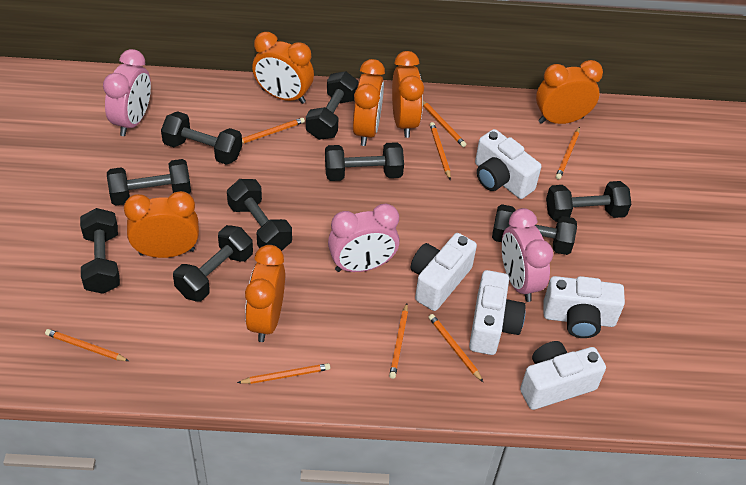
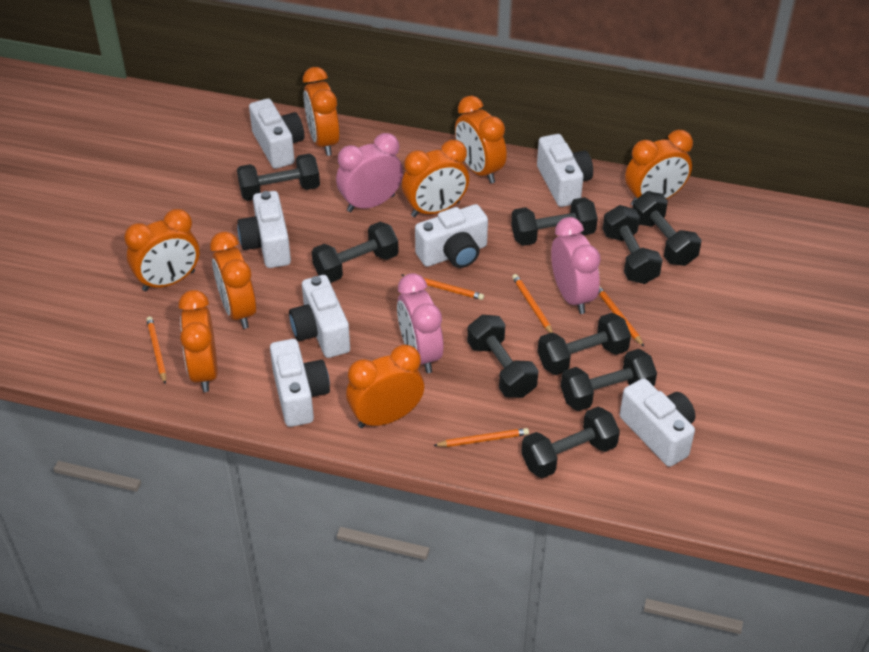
orange clock: 6 -> 8
orange pencil: 8 -> 5
white camera: 5 -> 7

